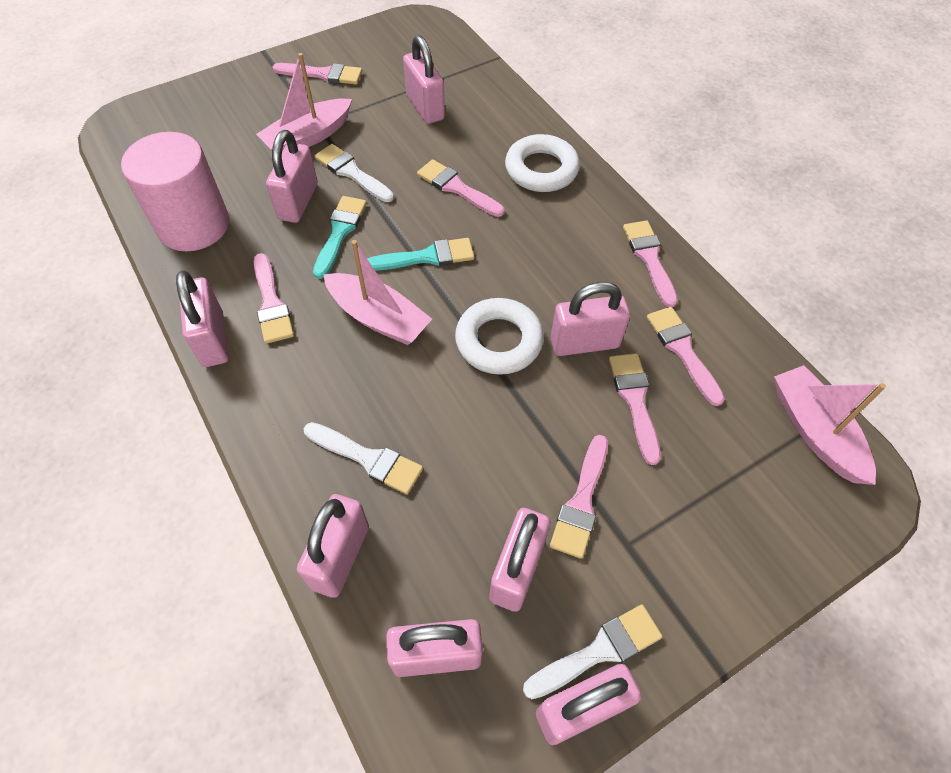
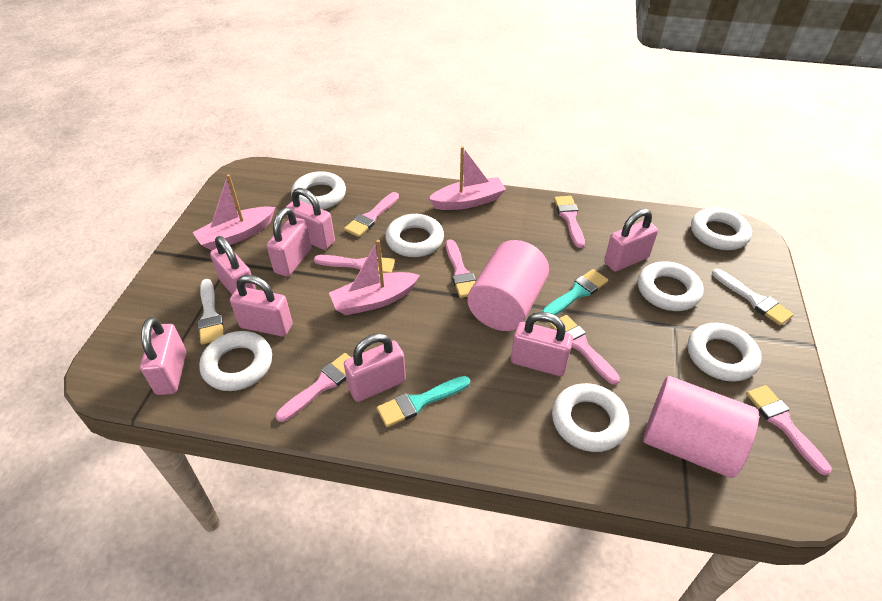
pink cylinder: 1 -> 2
white brush: 3 -> 2
white ring: 2 -> 7

